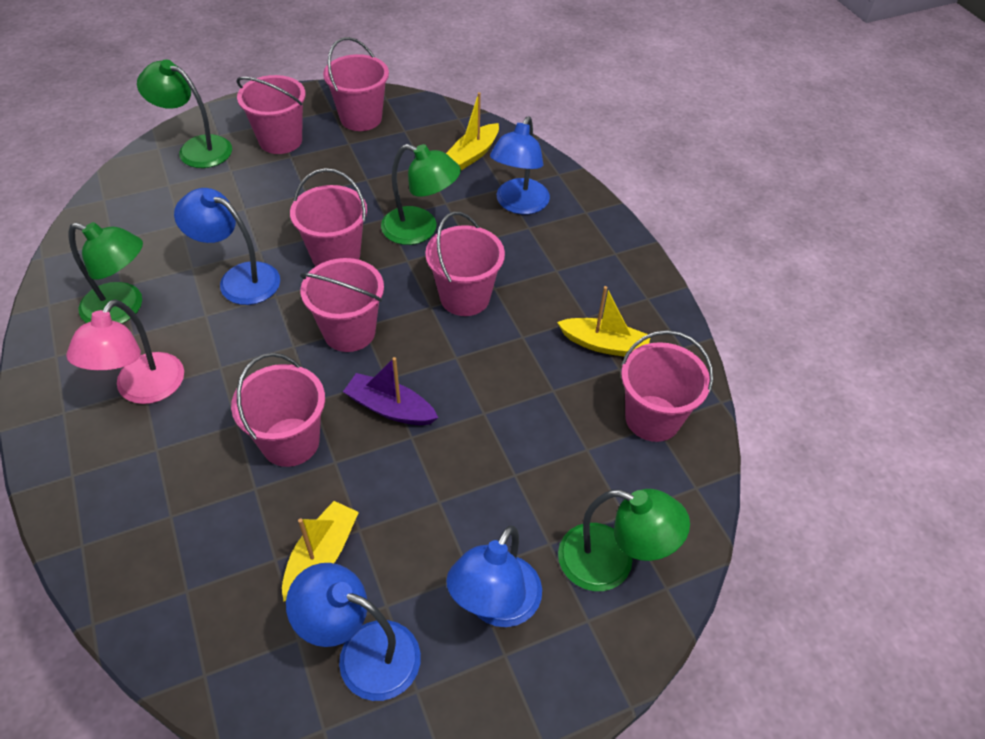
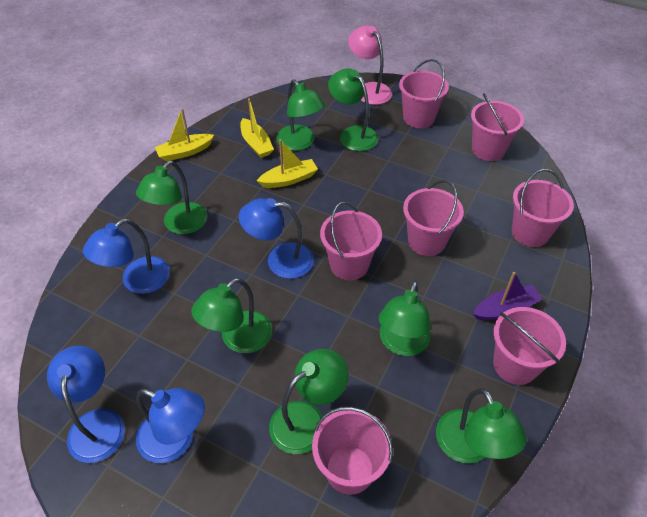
green lamp: 4 -> 7

